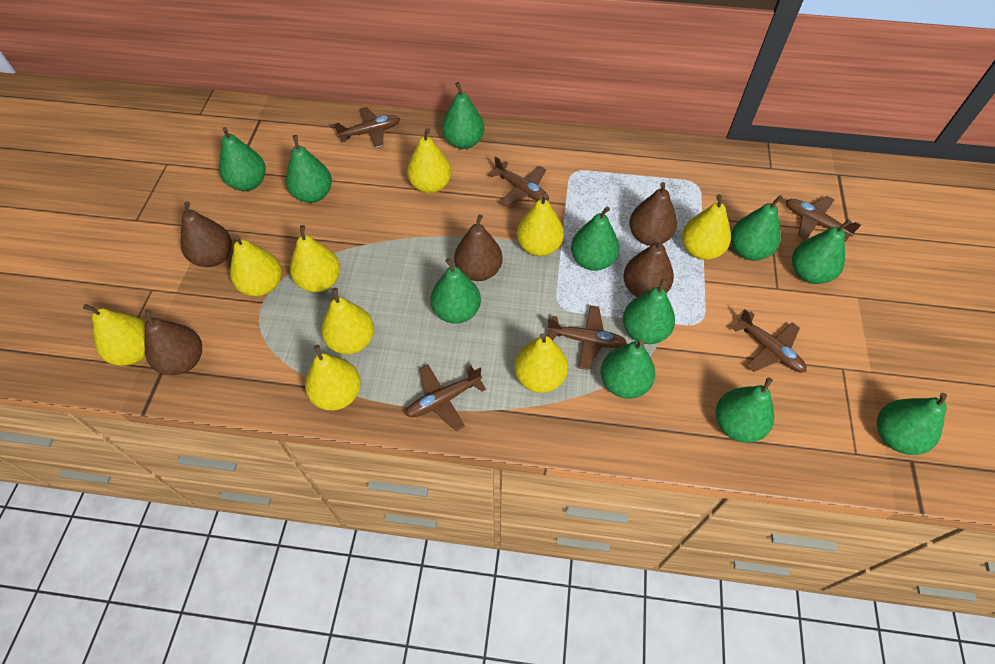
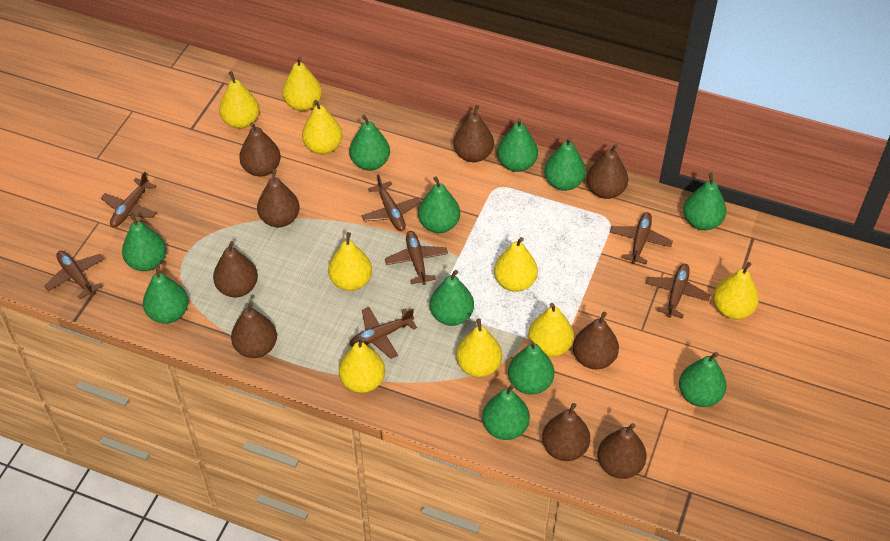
brown pear: 5 -> 9
brown plane: 6 -> 7

